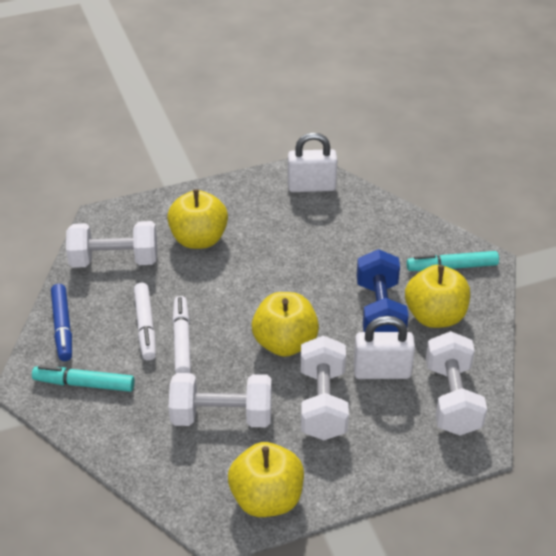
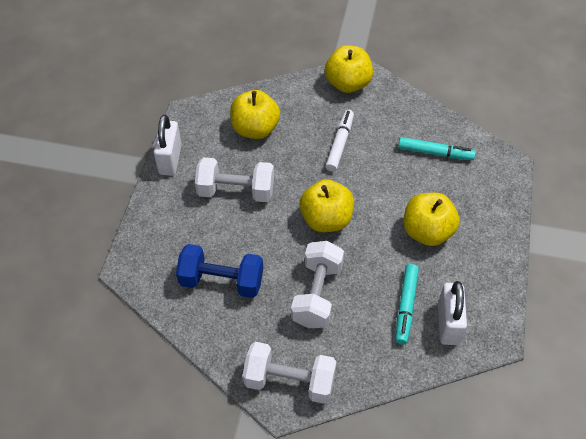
blue marker: 1 -> 0
white dumbbell: 4 -> 3
white marker: 2 -> 1

